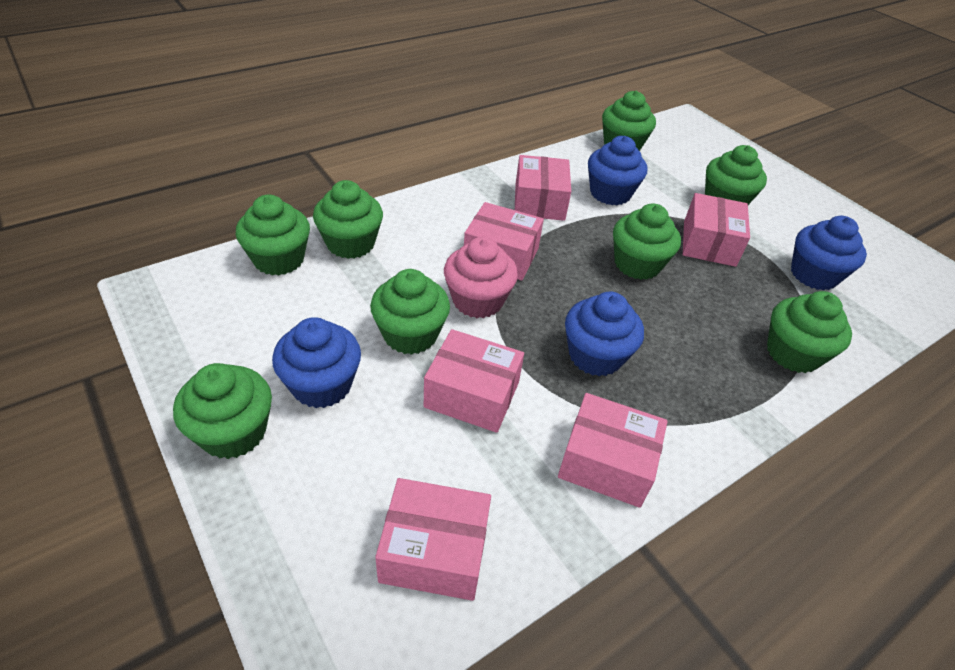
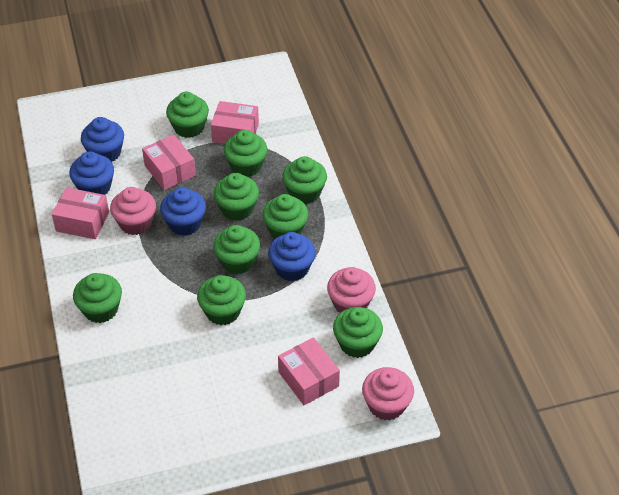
green cupcake: 8 -> 9
pink box: 6 -> 4
pink cupcake: 1 -> 3

